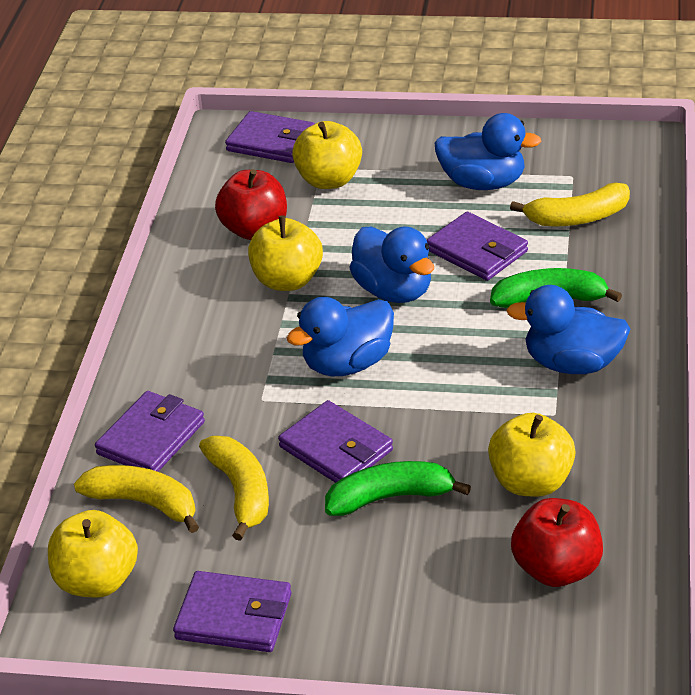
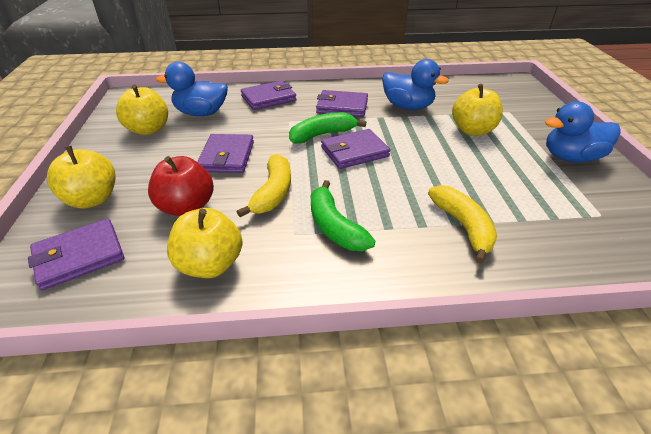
blue duck: 4 -> 3
red apple: 2 -> 1
yellow banana: 3 -> 2

